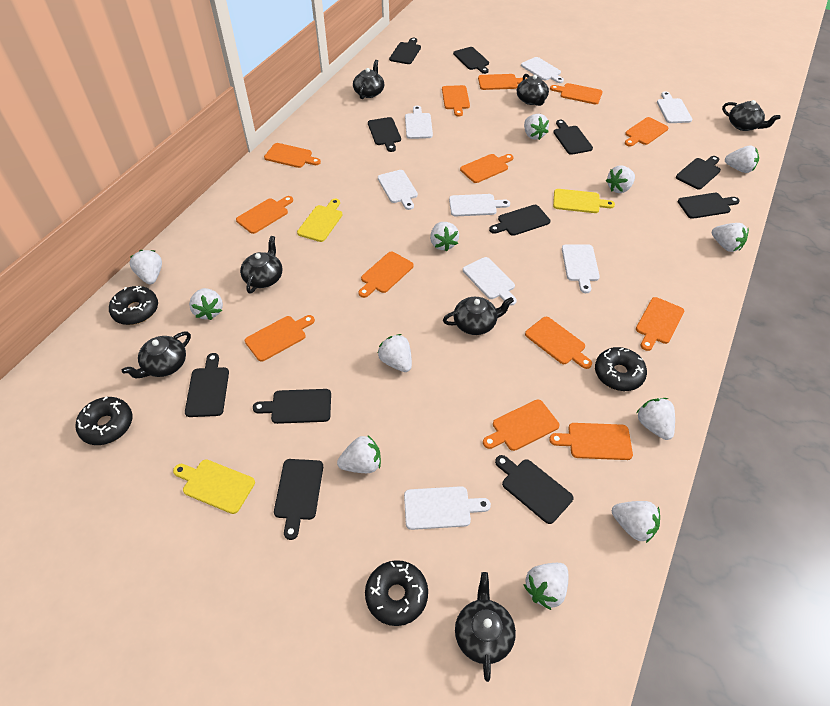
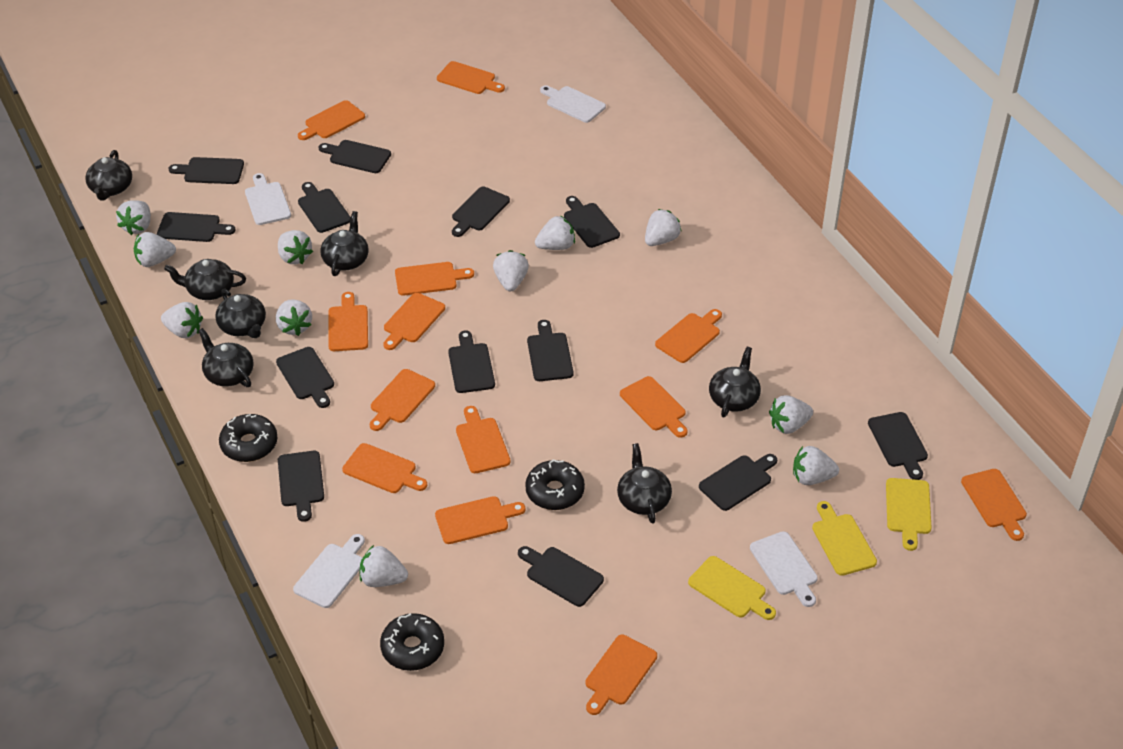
black cutting board: 11 -> 13
black donut: 4 -> 3
white cutting board: 8 -> 4
white strawberry: 12 -> 11

